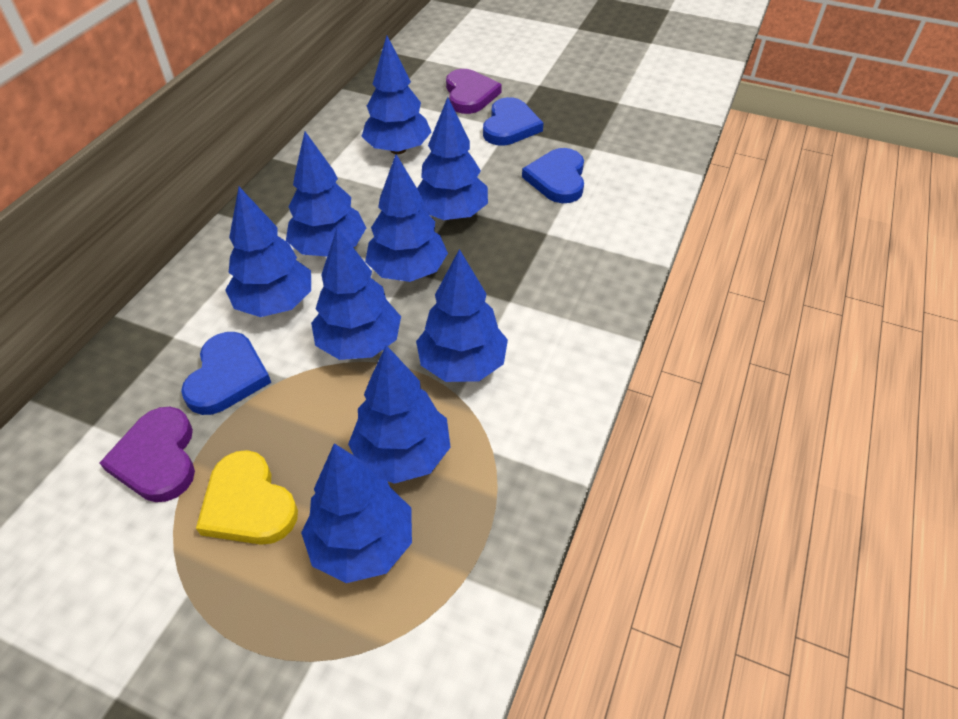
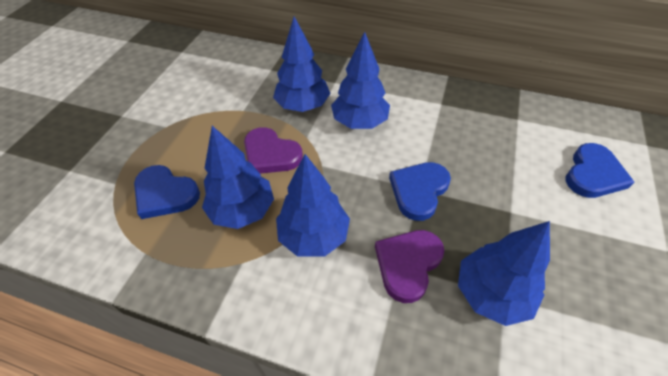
blue tree: 9 -> 5
yellow heart: 1 -> 0

